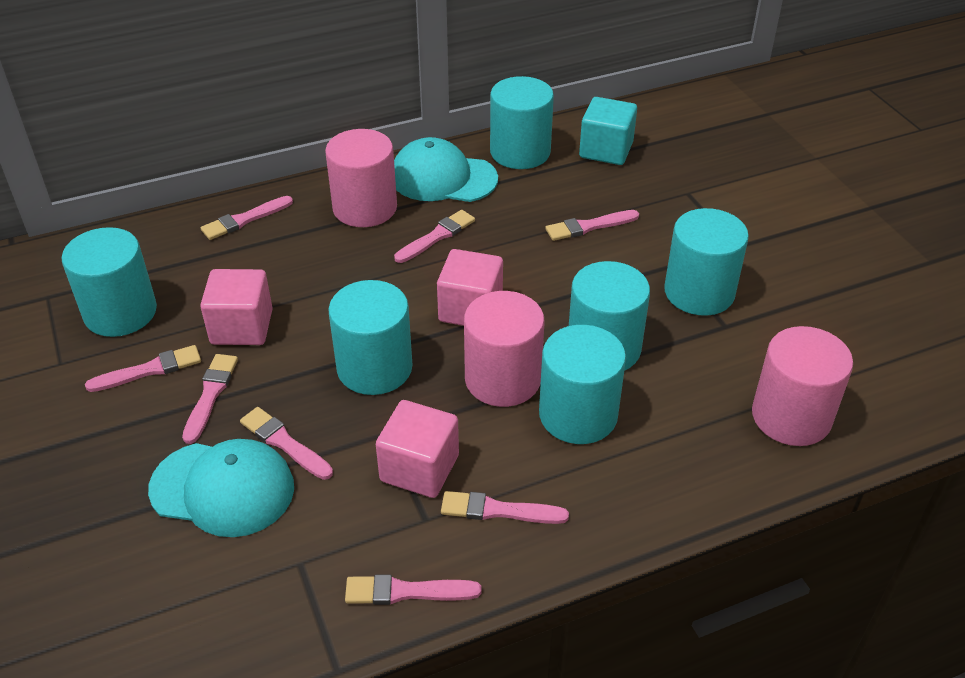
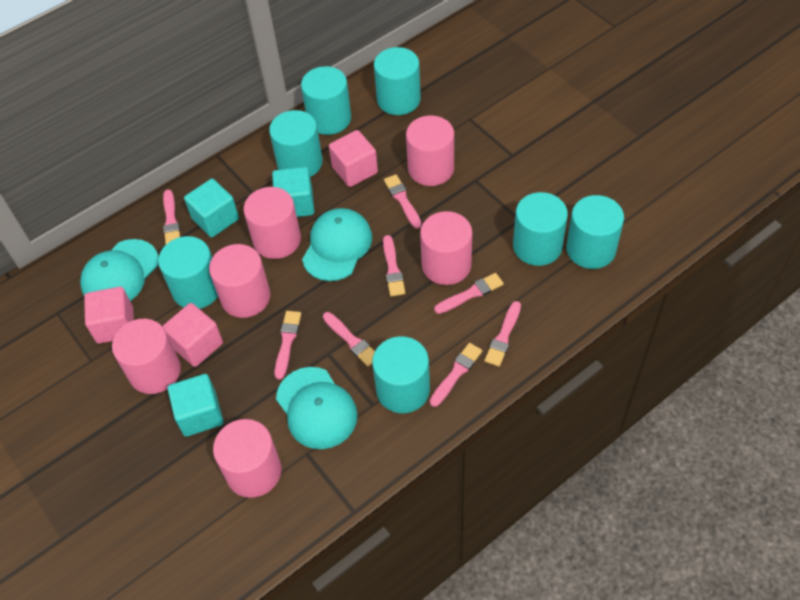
pink cylinder: 3 -> 6
turquoise cap: 2 -> 3
turquoise cube: 1 -> 3
turquoise cylinder: 6 -> 7

